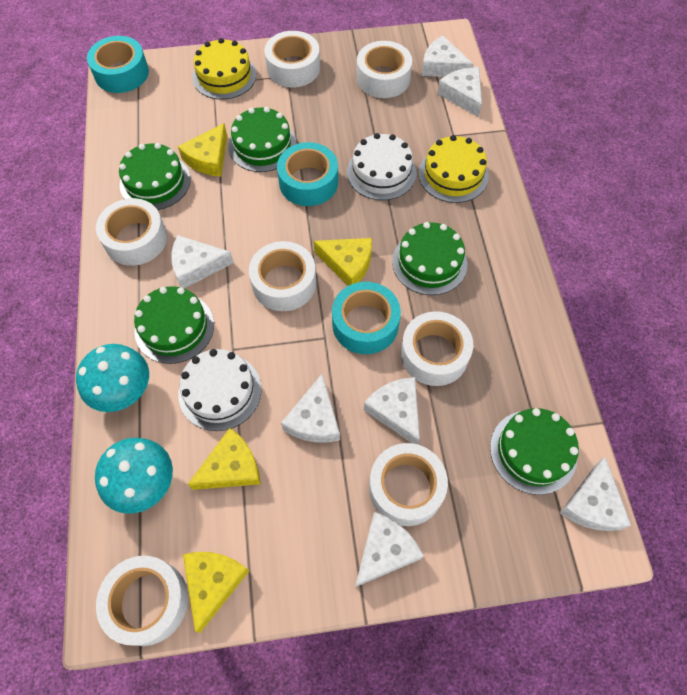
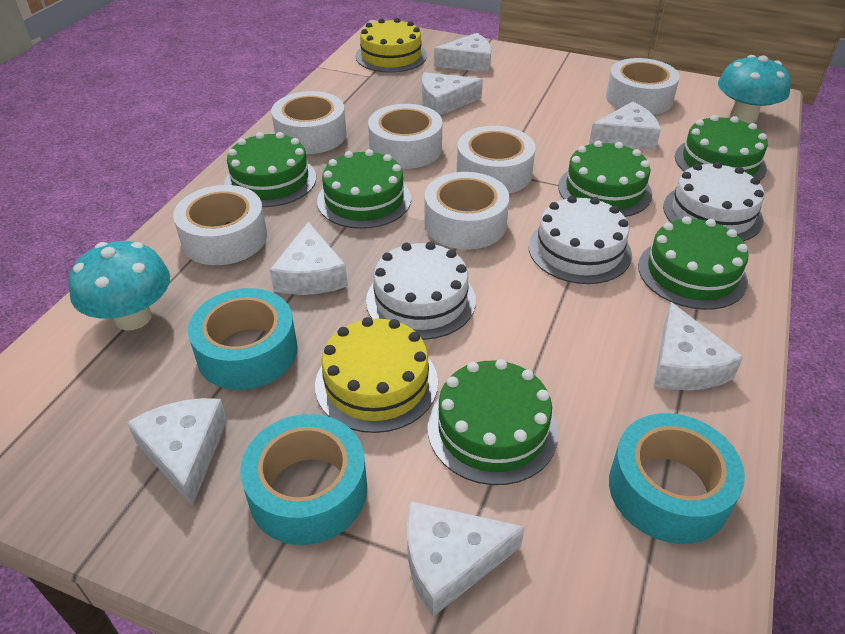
green cake: 5 -> 6
white cake: 2 -> 3
white tape: 7 -> 6
yellow cheese: 4 -> 0

